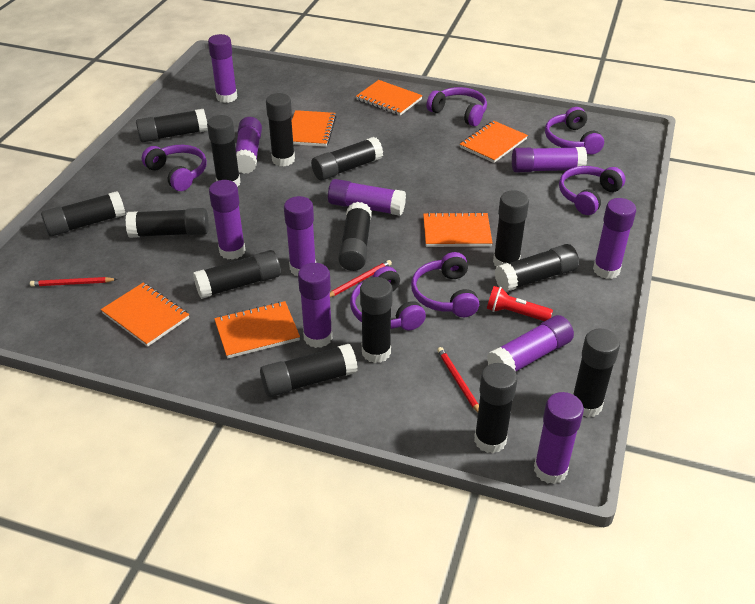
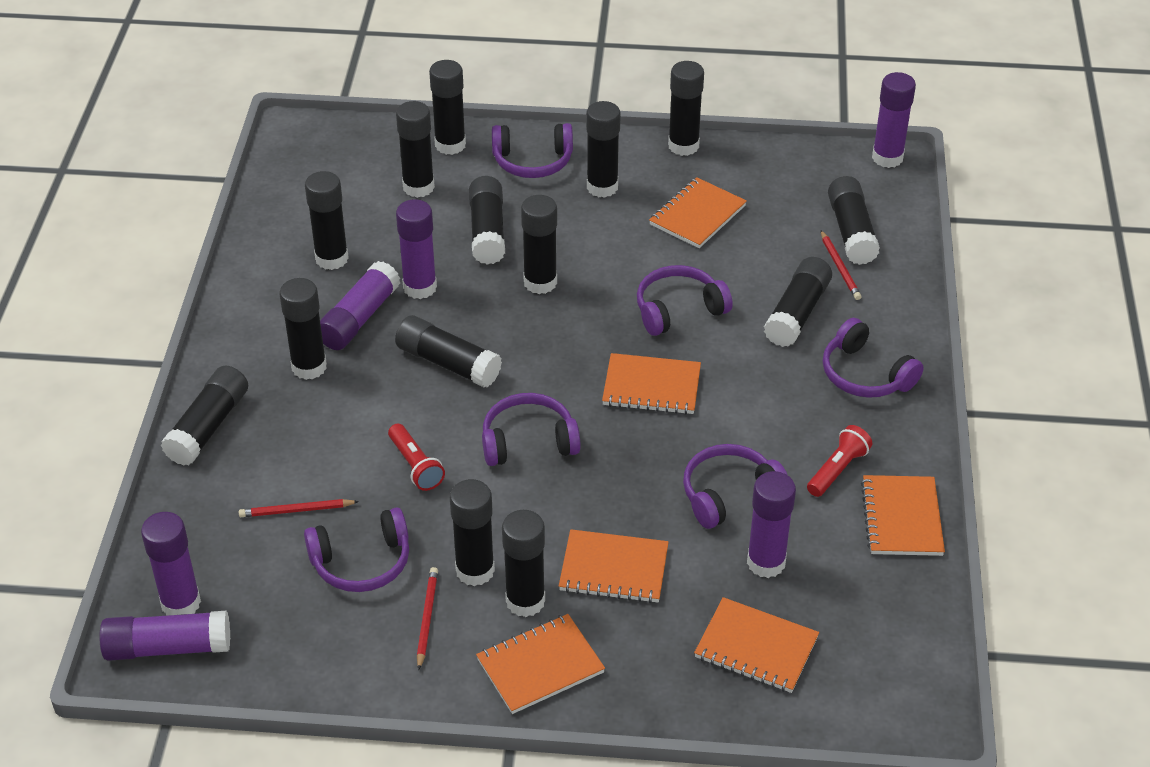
purple glue stick: 10 -> 6
red flashlight: 1 -> 2

